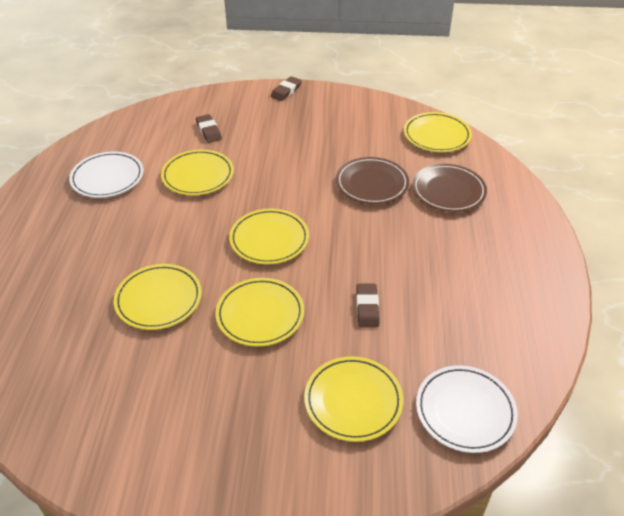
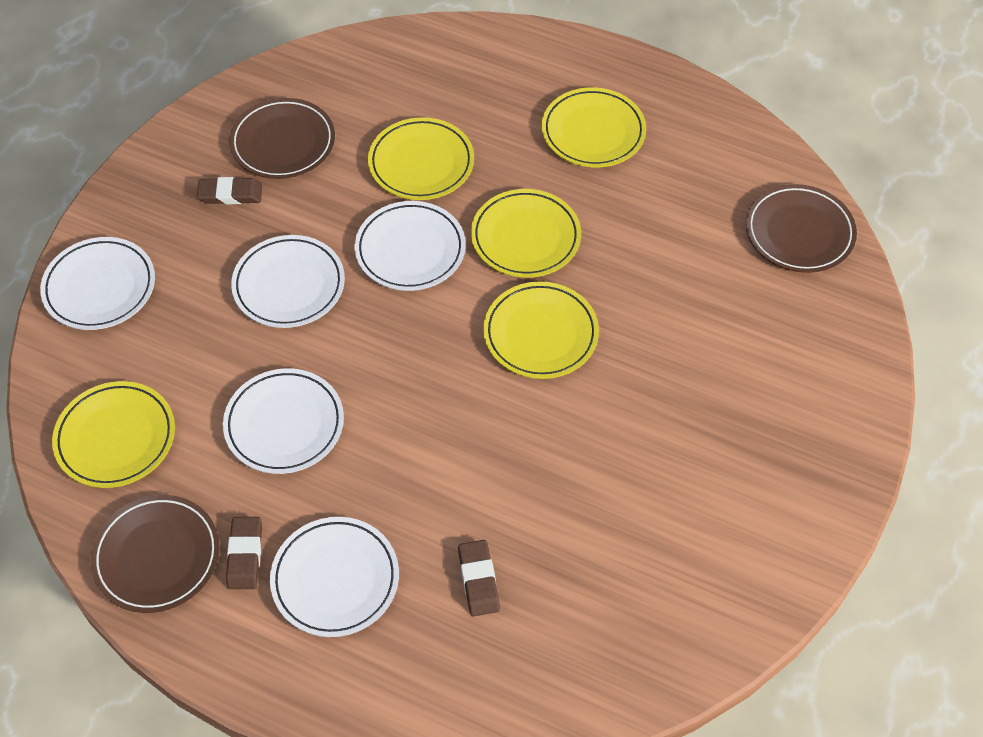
brown plate: 2 -> 3
white plate: 2 -> 5
yellow plate: 6 -> 5

